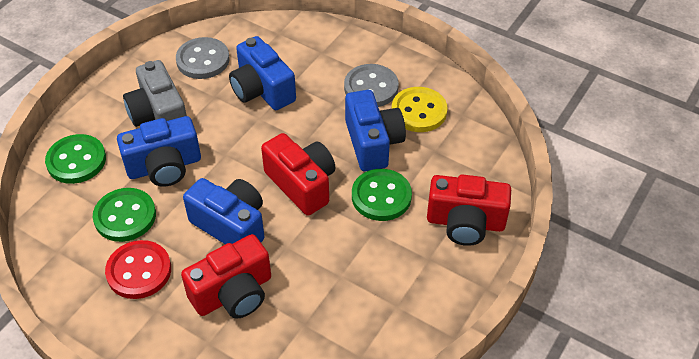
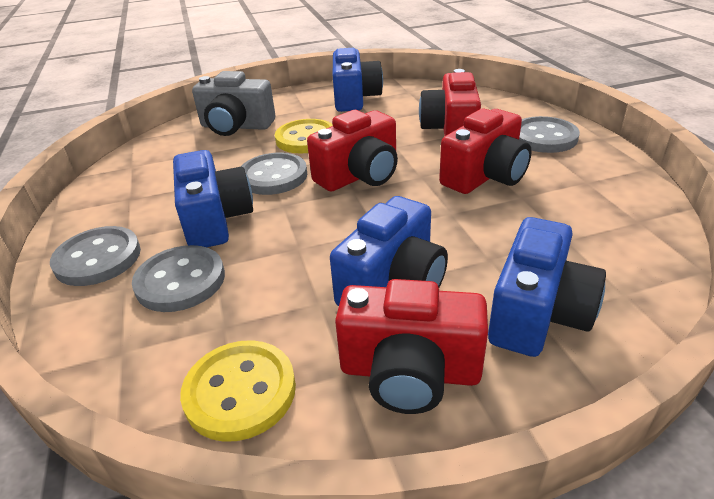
green button: 3 -> 0
grey button: 2 -> 4
red button: 1 -> 0
red camera: 3 -> 4
yellow button: 1 -> 2

